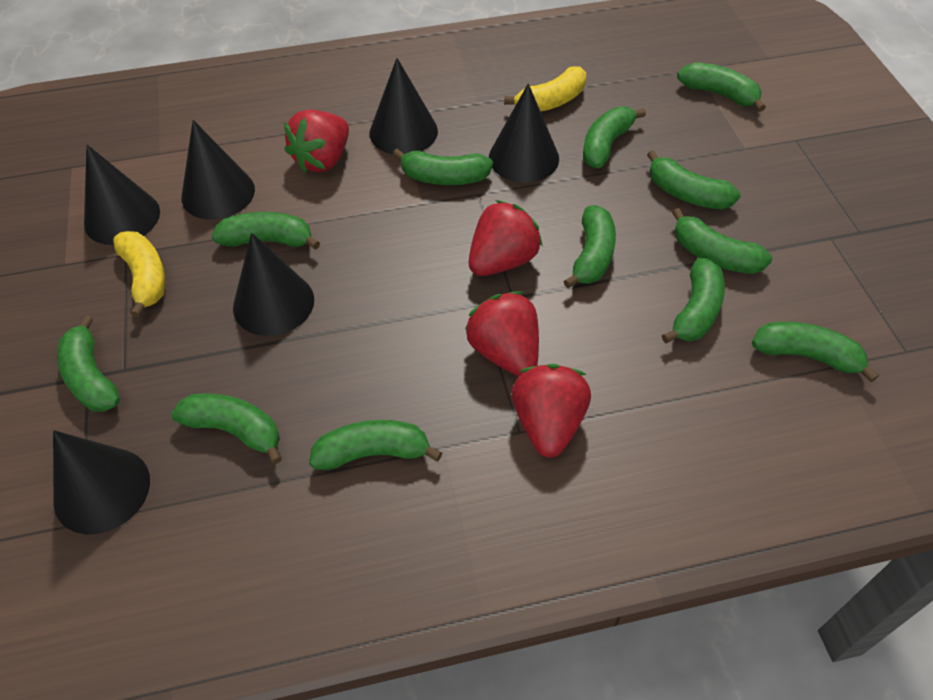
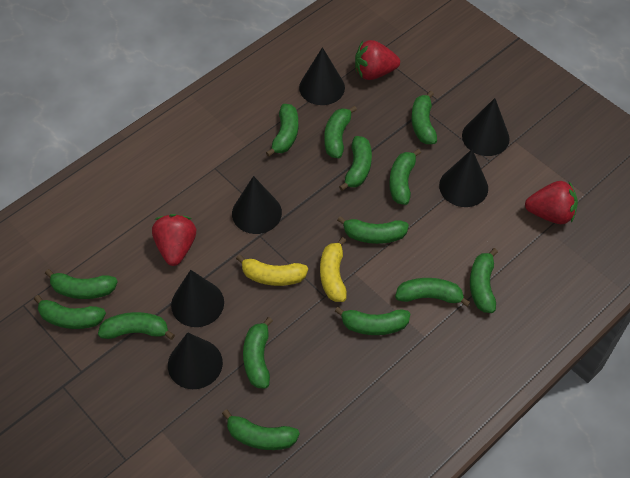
green banana: 12 -> 14
red strawberry: 4 -> 3

